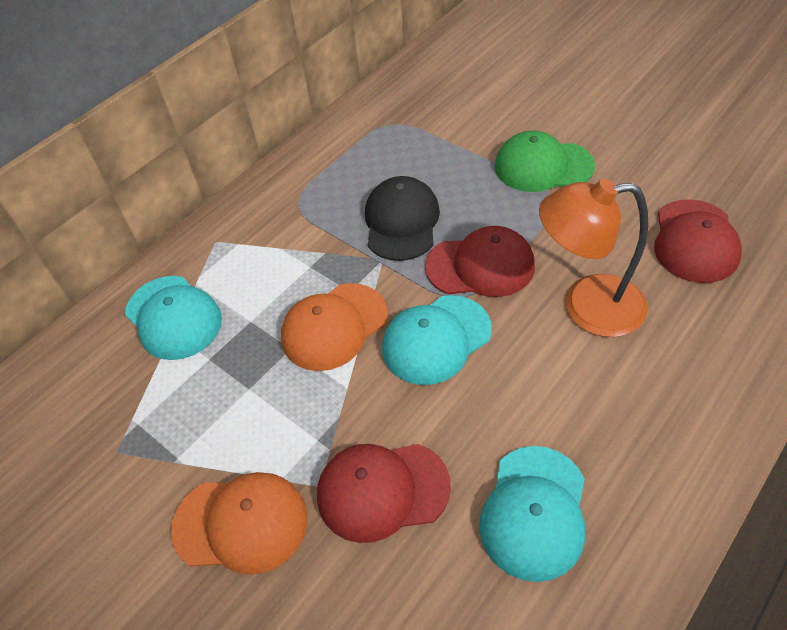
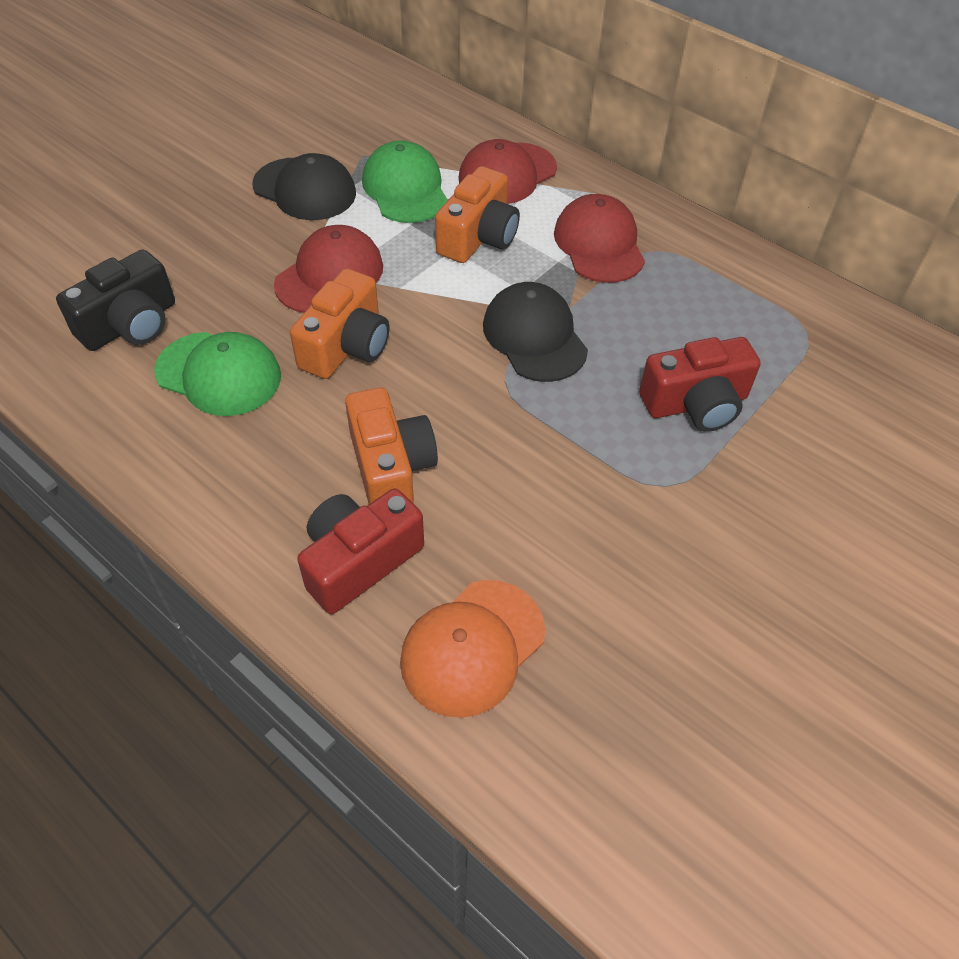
black camera: 0 -> 1
black cap: 1 -> 2
green cap: 1 -> 2
orange camera: 0 -> 3
orange cap: 2 -> 1
orange lamp: 1 -> 0
red camera: 0 -> 2
turquoise cap: 3 -> 0

